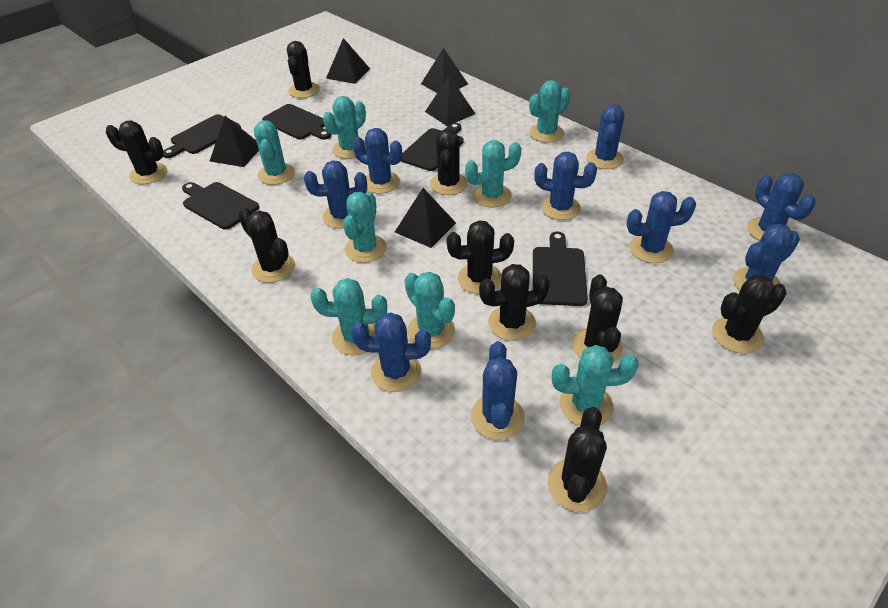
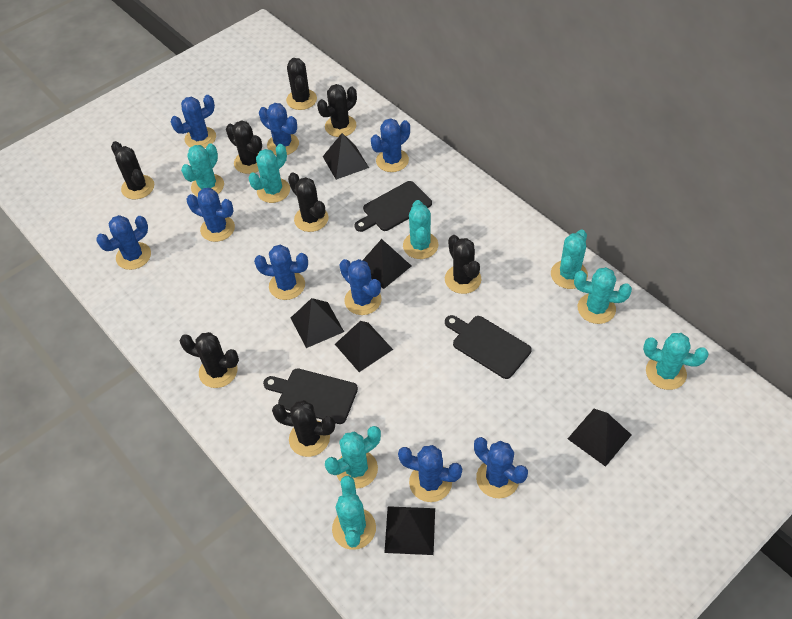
black cactus: 9 -> 8
black cutting board: 5 -> 3
black pyramid: 5 -> 6

